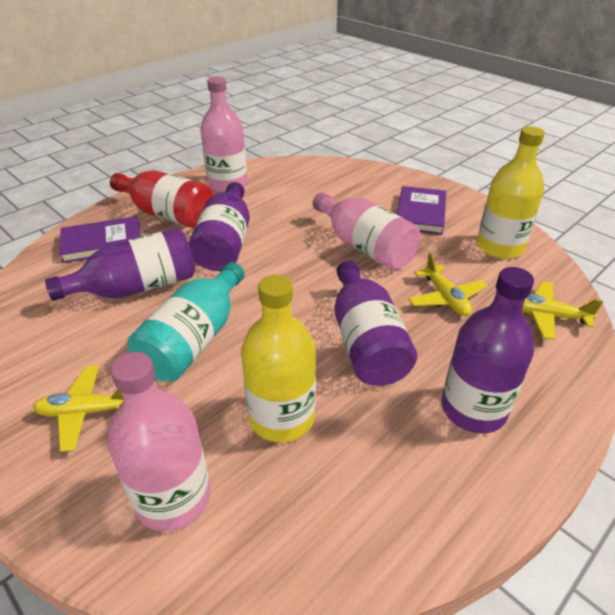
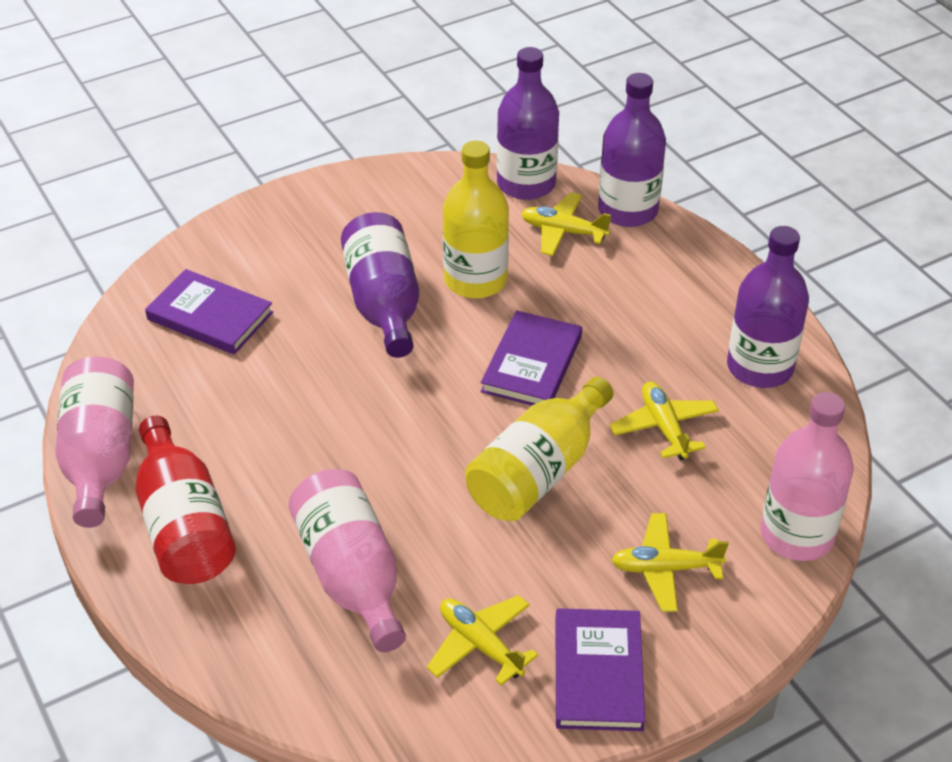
purple book: 2 -> 3
turquoise bottle: 1 -> 0
yellow plane: 3 -> 4

